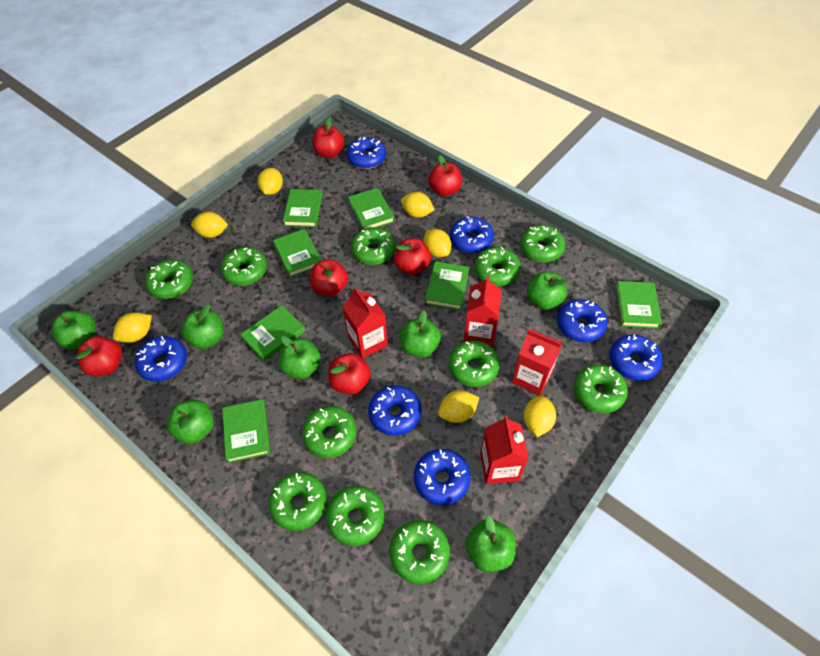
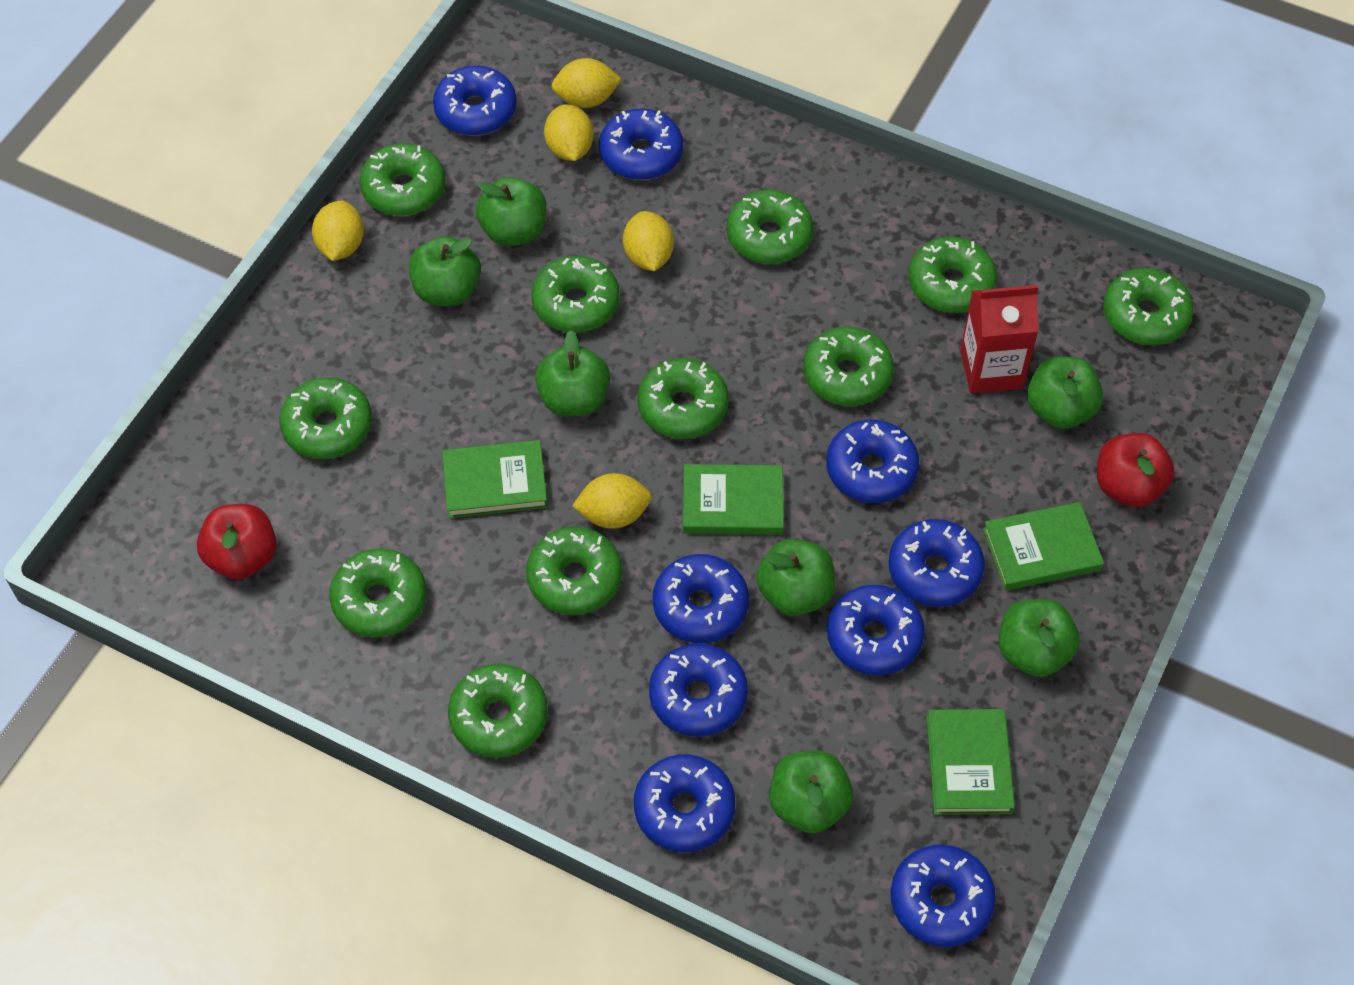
blue donut: 7 -> 9
green book: 7 -> 4
red apple: 6 -> 2
red carton: 4 -> 1
yellow lemon: 7 -> 5

